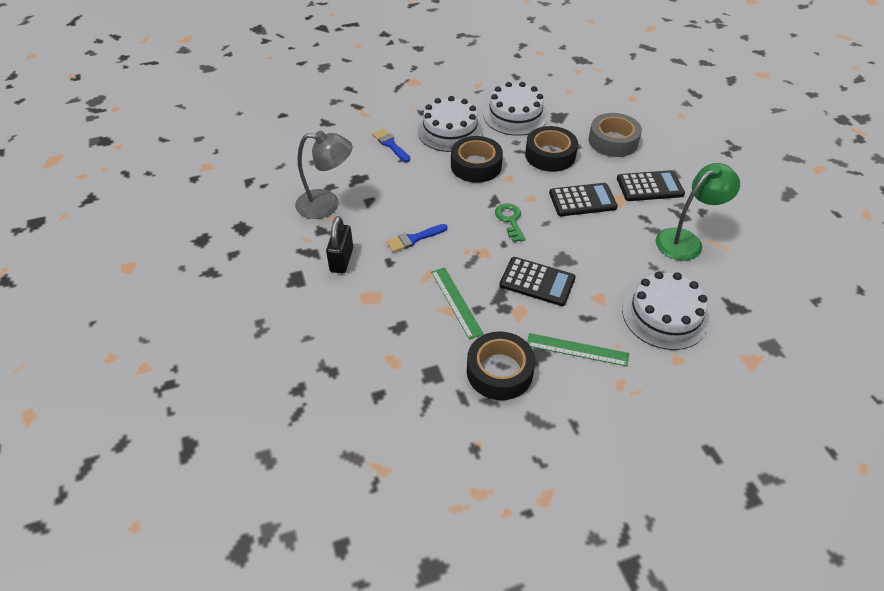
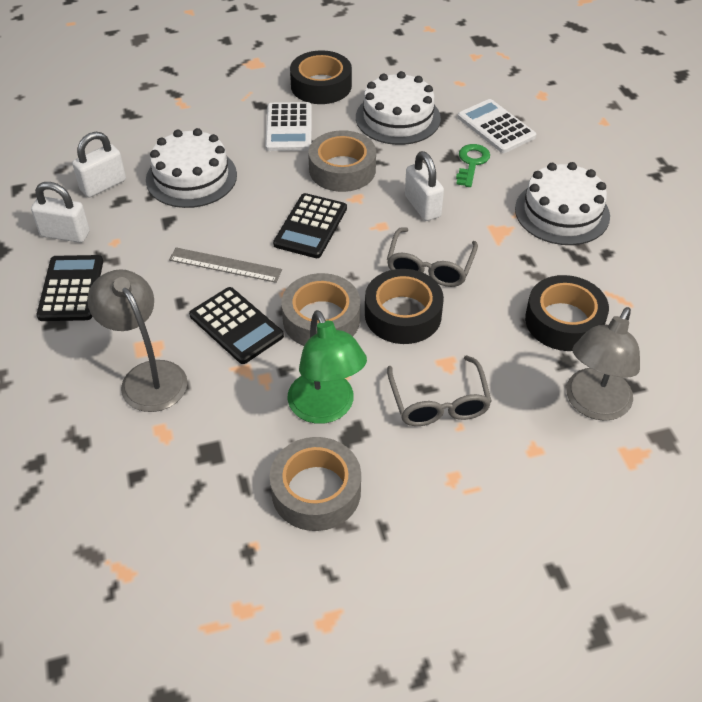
black padlock: 1 -> 0
blue brush: 2 -> 0
green ruler: 2 -> 0
grey glasses: 0 -> 2
grey lamp: 1 -> 2
grey ruler: 0 -> 1
grey tape: 1 -> 3
white calculator: 0 -> 2
white padlock: 0 -> 3

